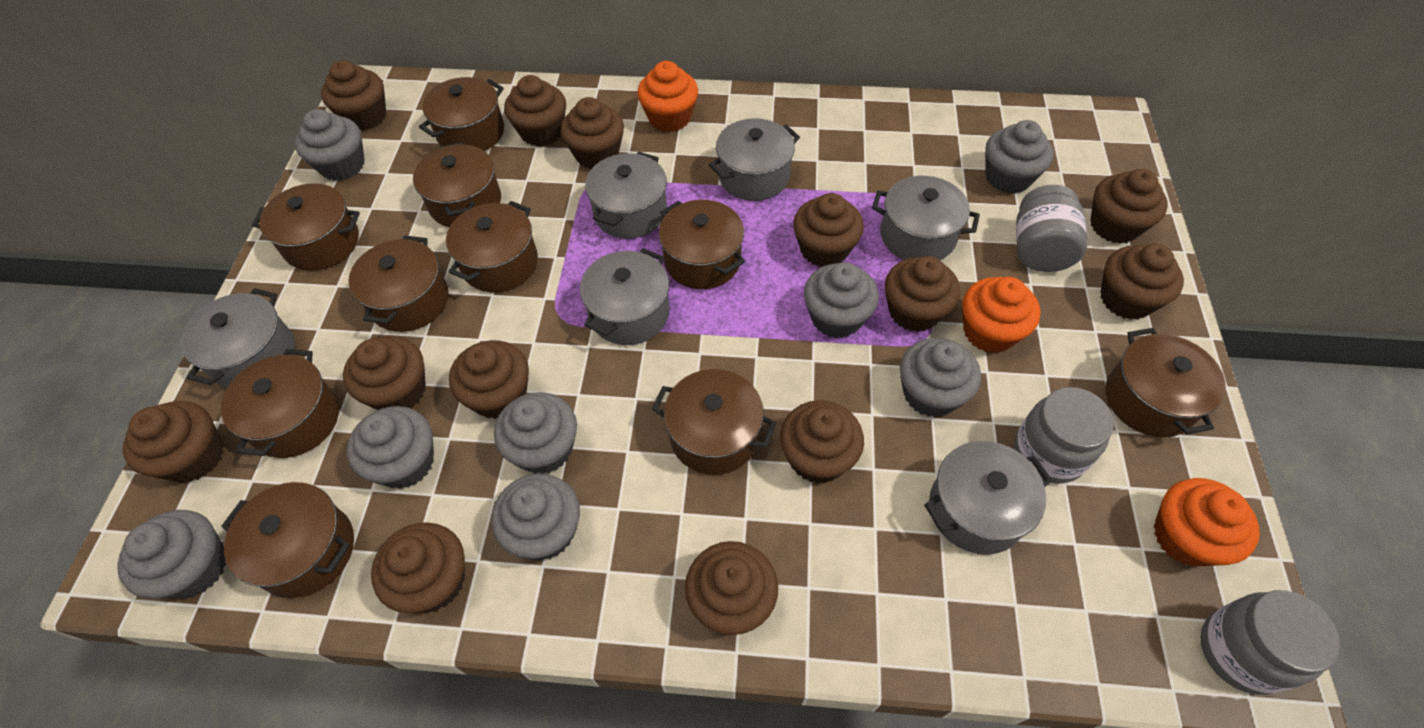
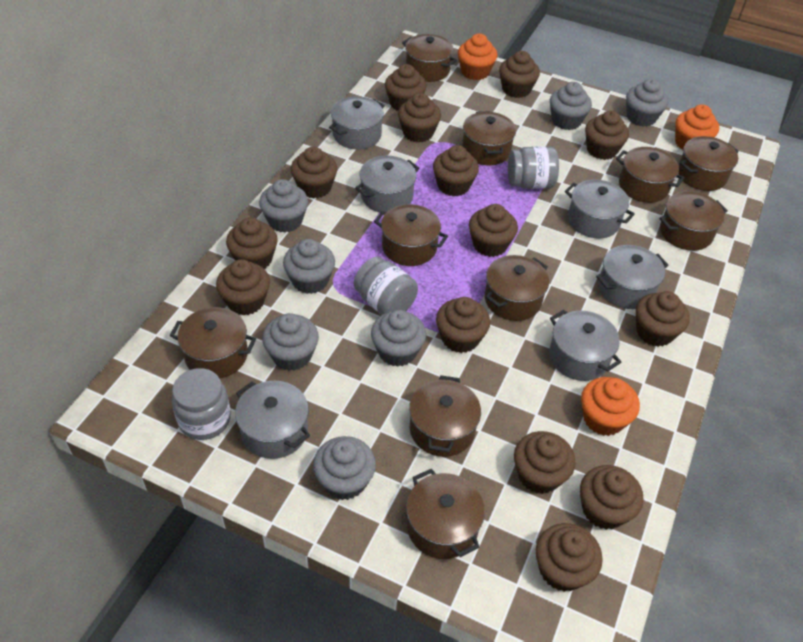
brown cupcake: 13 -> 14
grey cupcake: 8 -> 7

